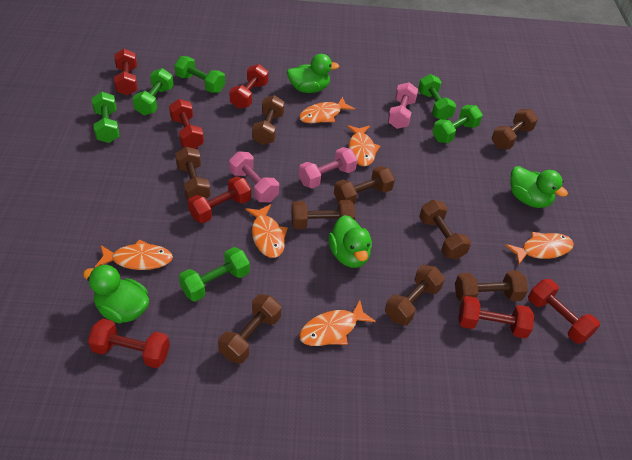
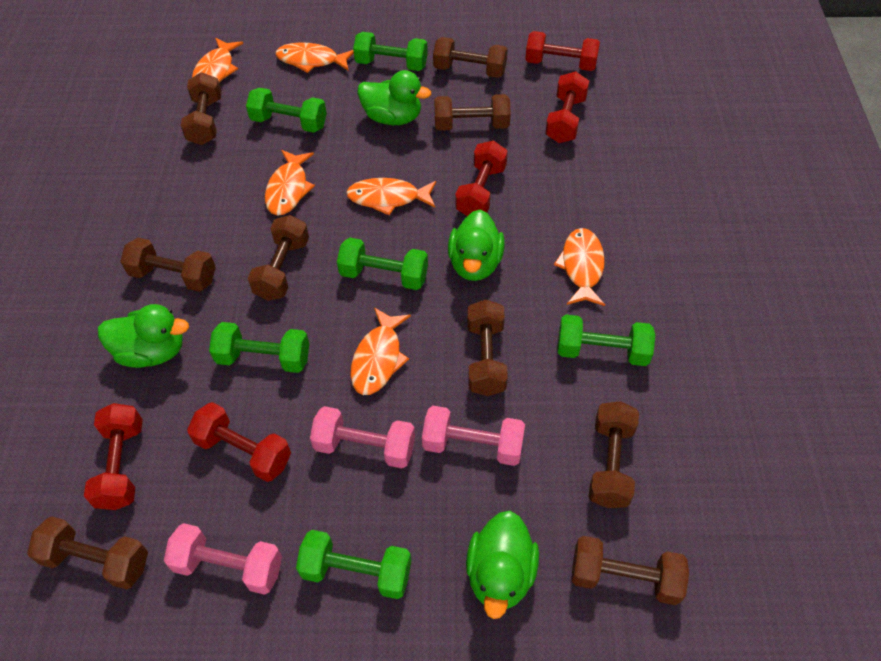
red dumbbell: 7 -> 5

